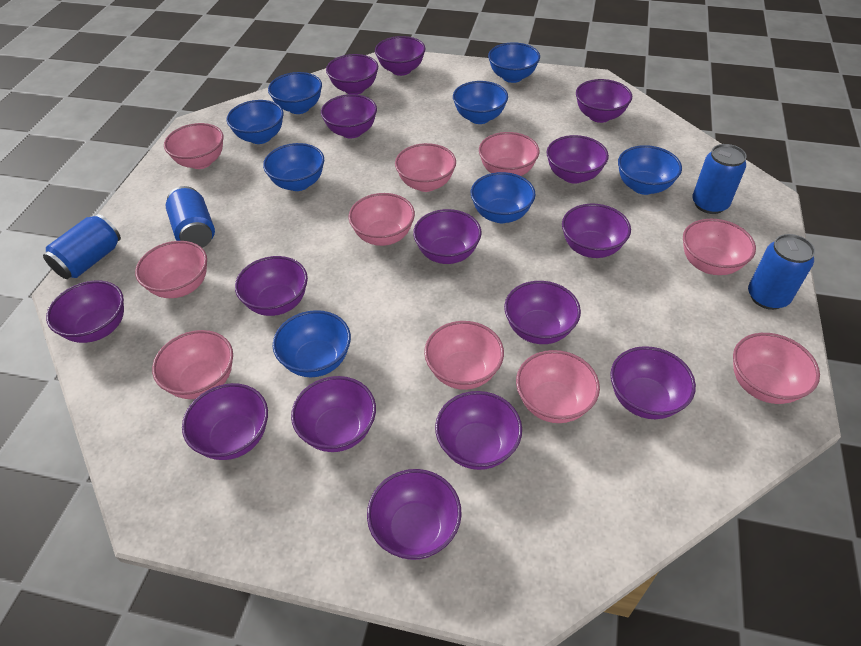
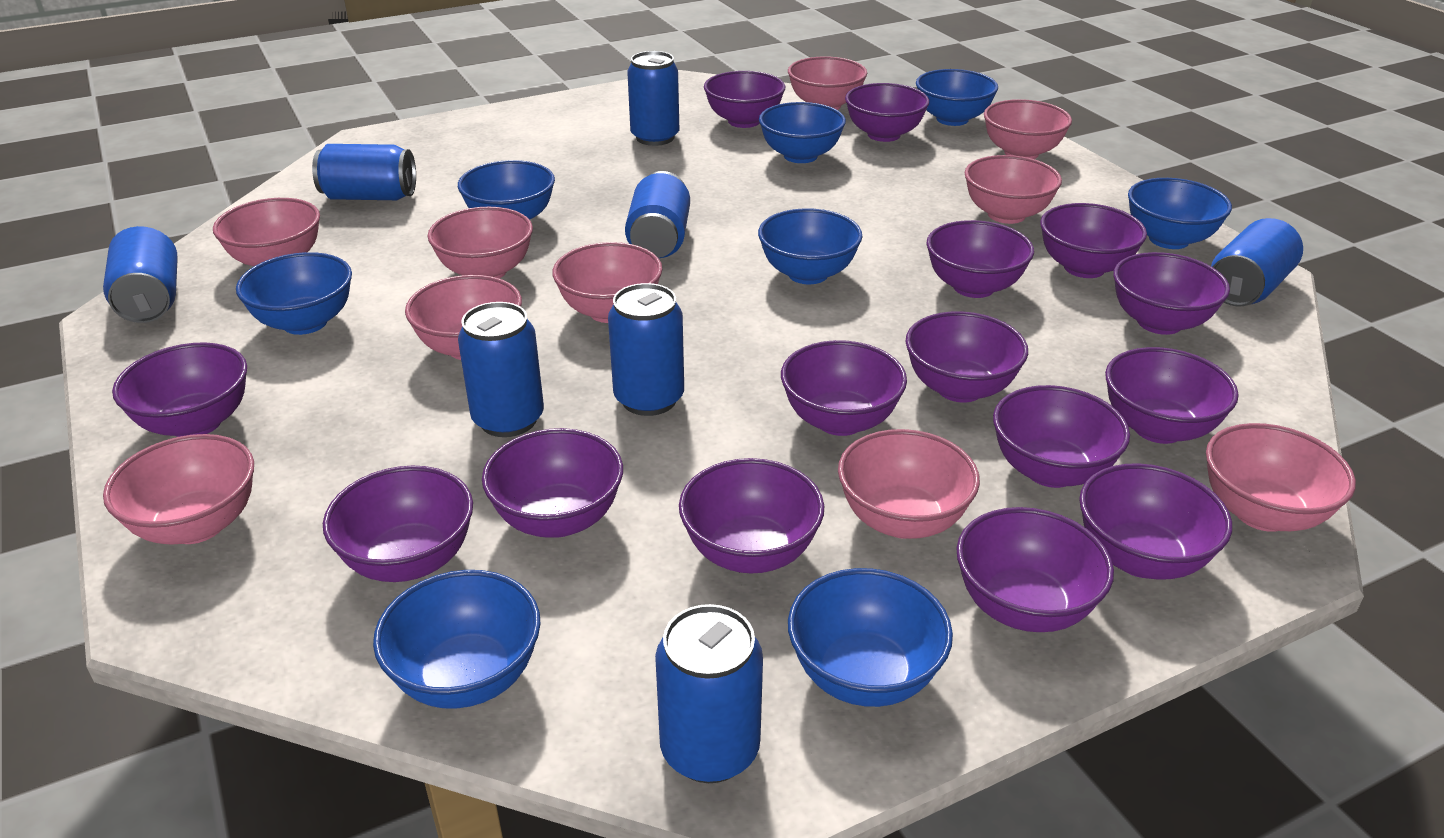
blue can: 4 -> 8

